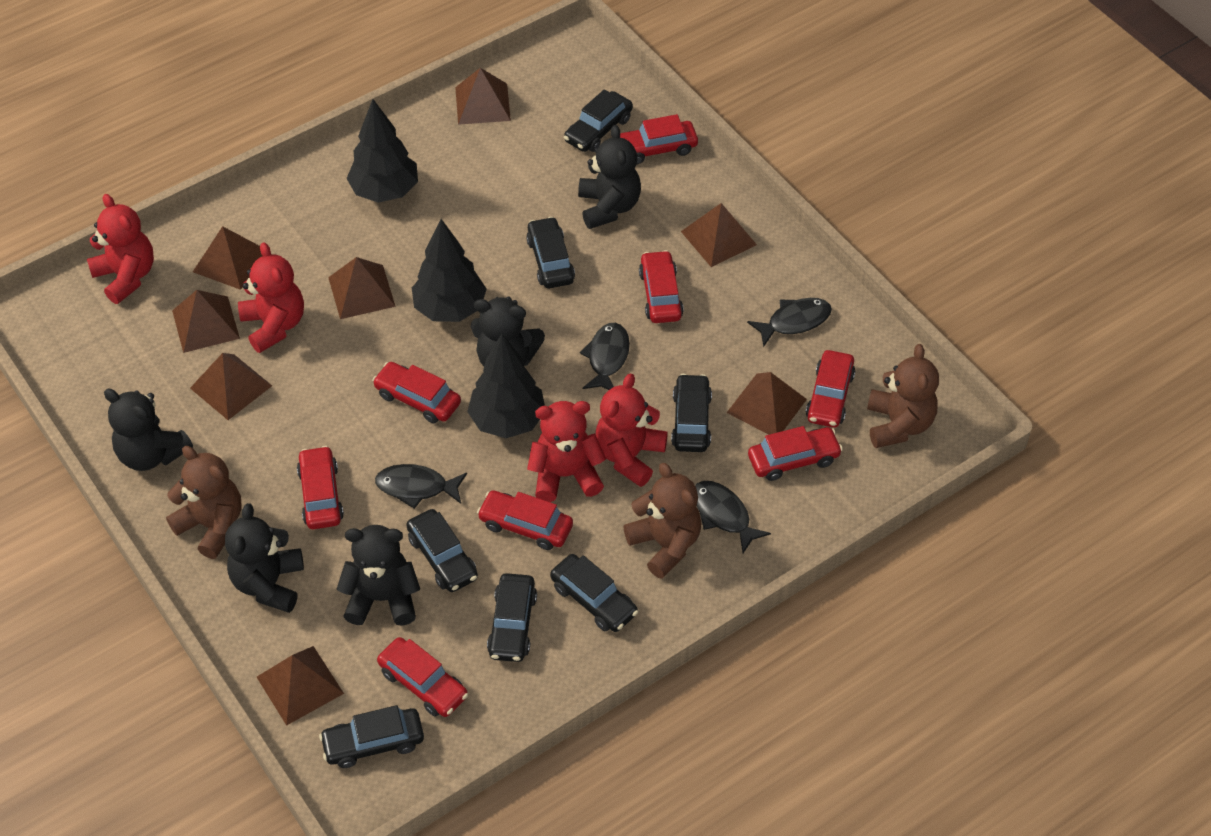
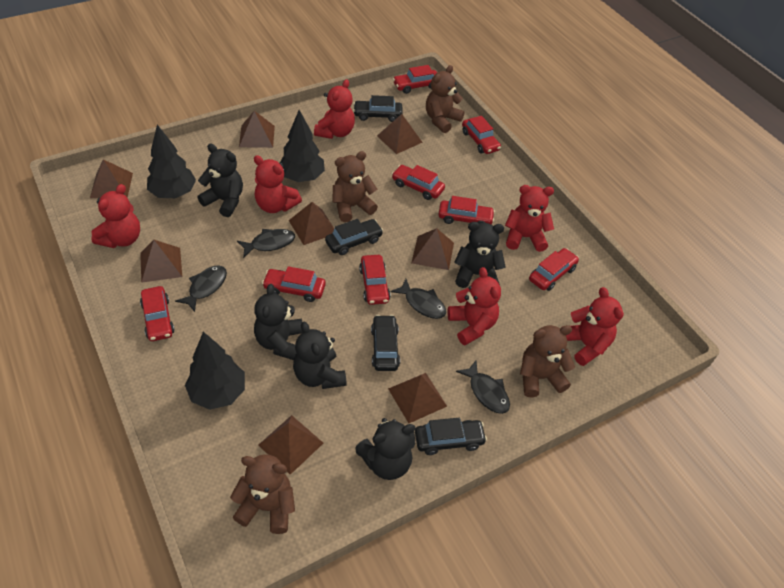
black car: 7 -> 4
brown teddy bear: 3 -> 4
red teddy bear: 4 -> 6

